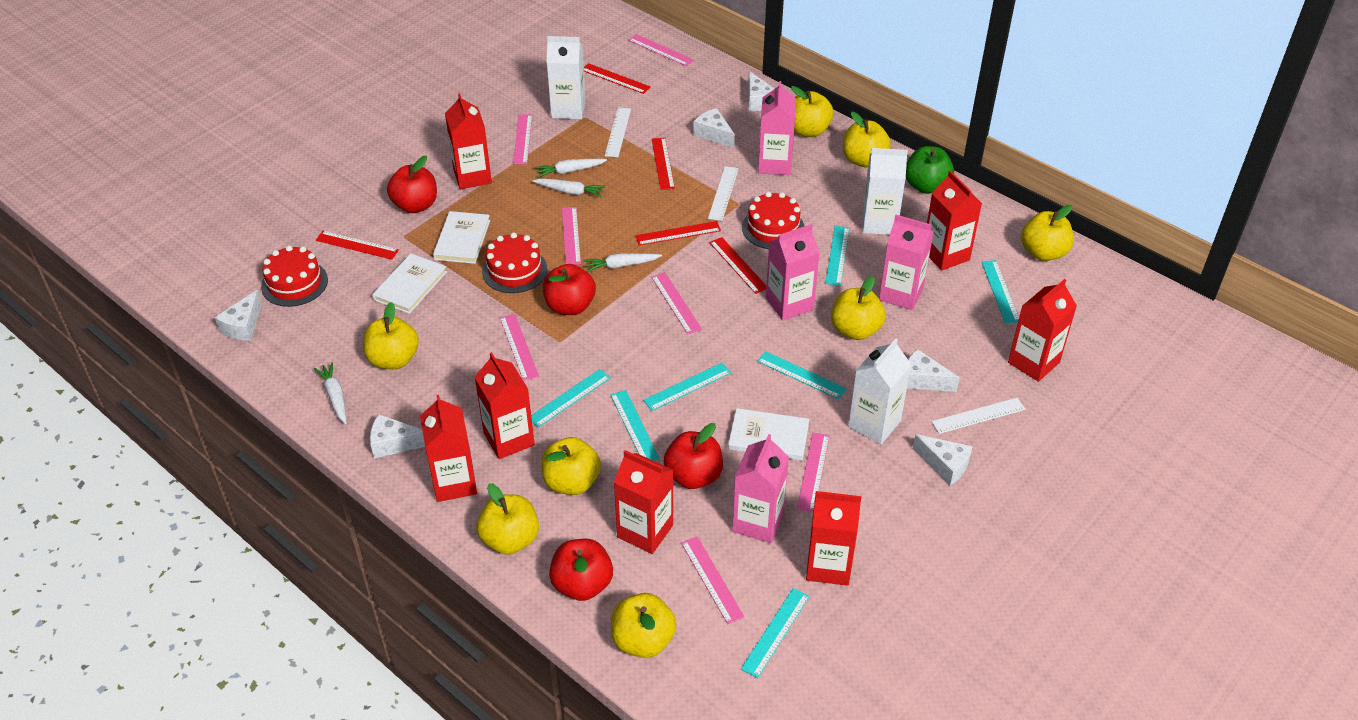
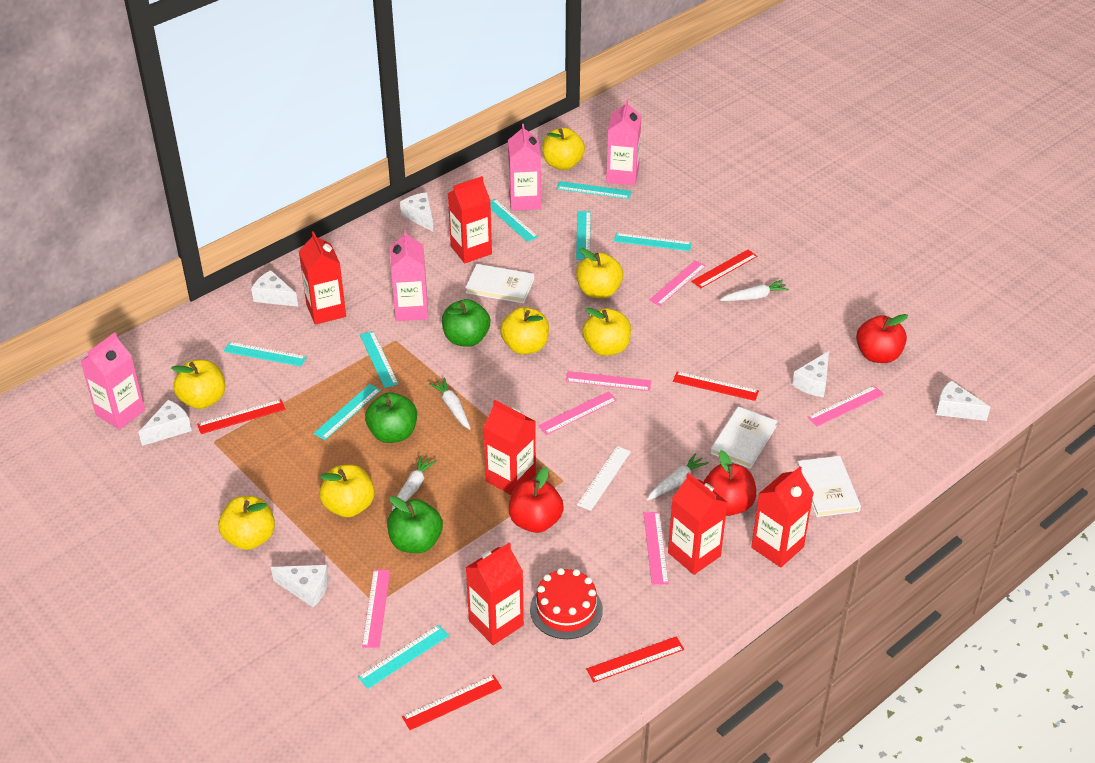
green apple: 1 -> 3
pink ruler: 7 -> 6
red apple: 4 -> 3
red cake: 3 -> 1
red carton: 7 -> 6
turquoise ruler: 7 -> 8
white carton: 3 -> 0
white ruler: 3 -> 1
yellow apple: 8 -> 7

